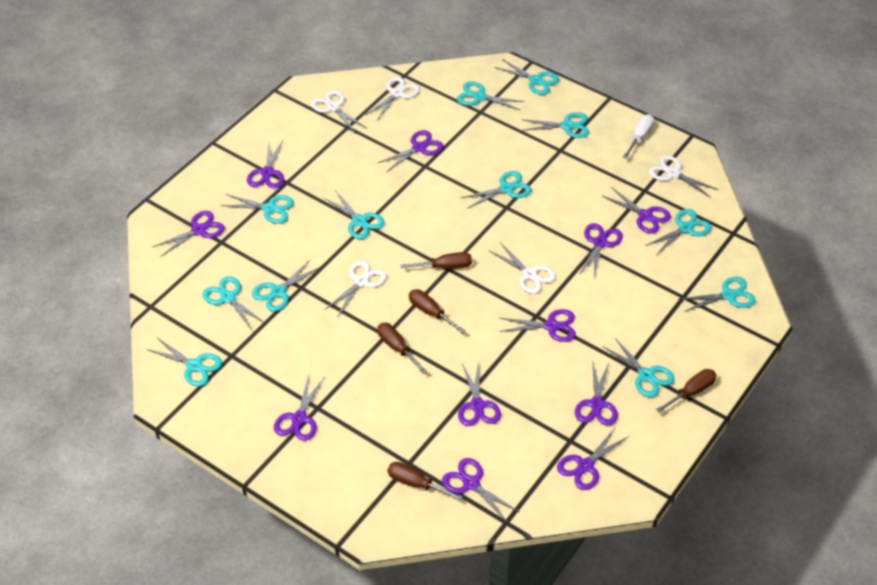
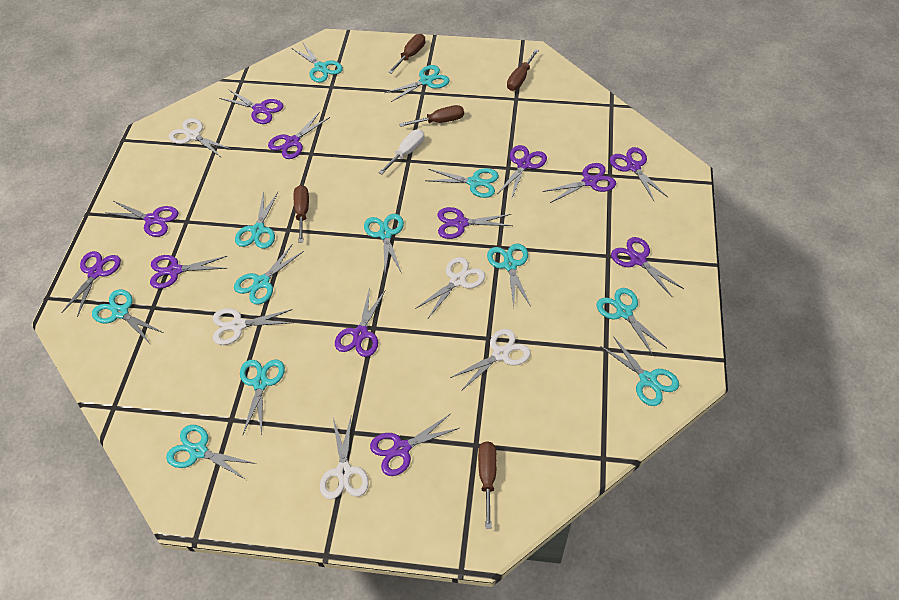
purple scissors: 11 -> 12

